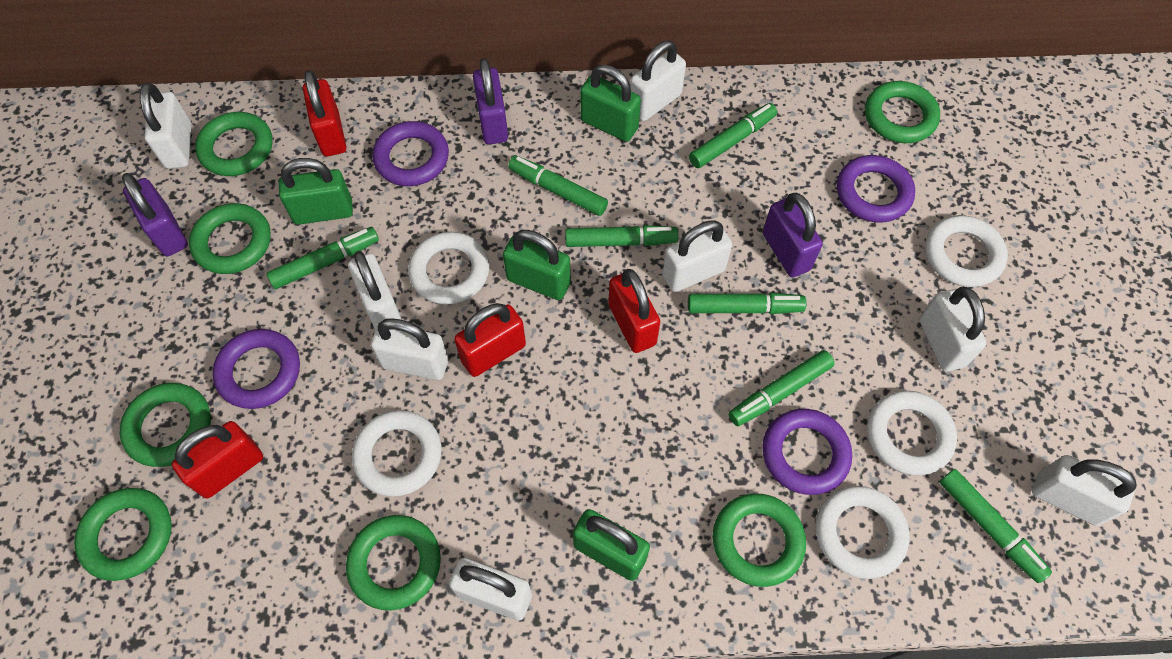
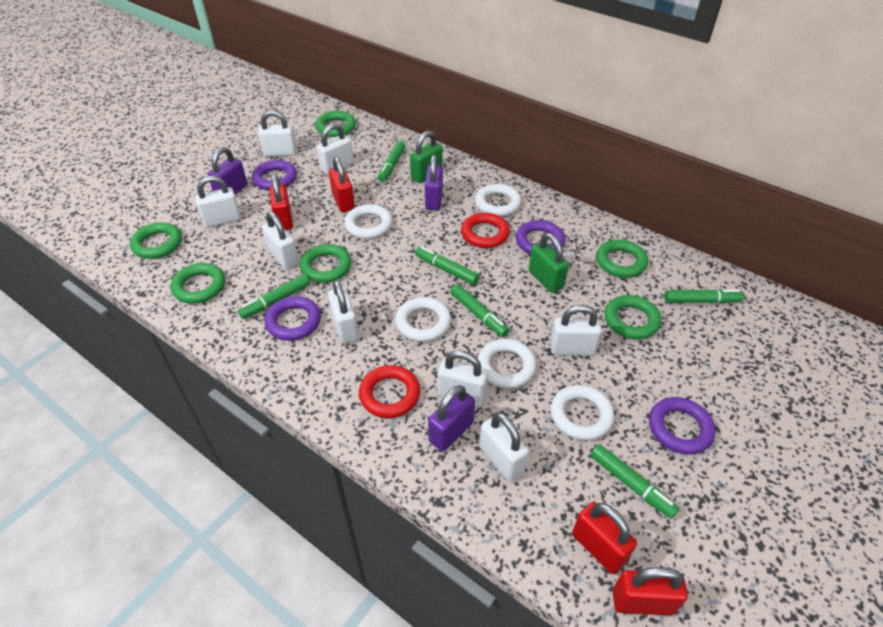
green marker: 7 -> 6
green padlock: 4 -> 2
green ring: 7 -> 6
red ring: 0 -> 2

